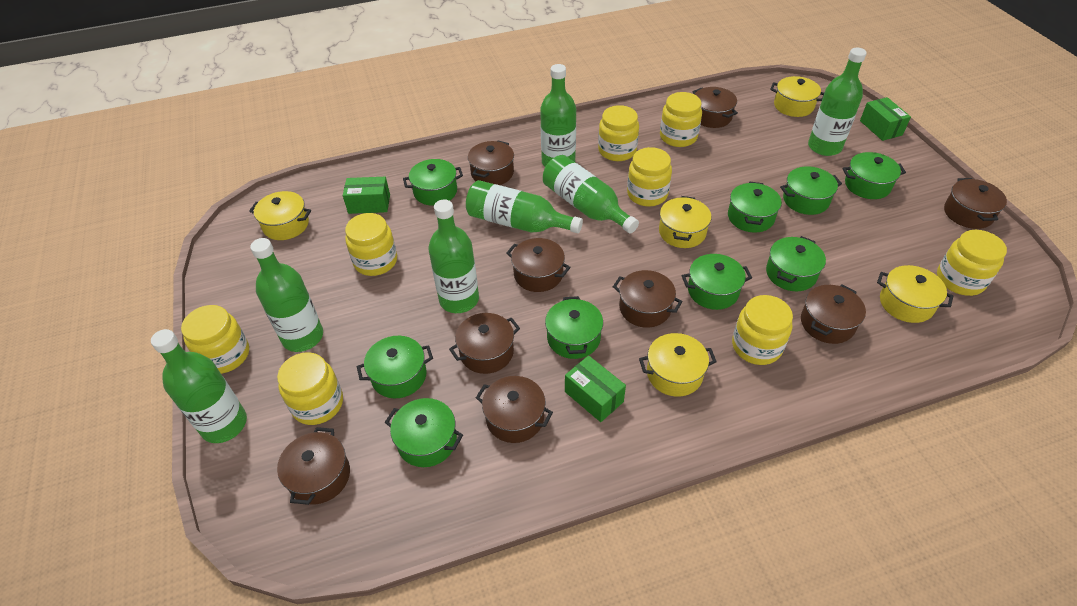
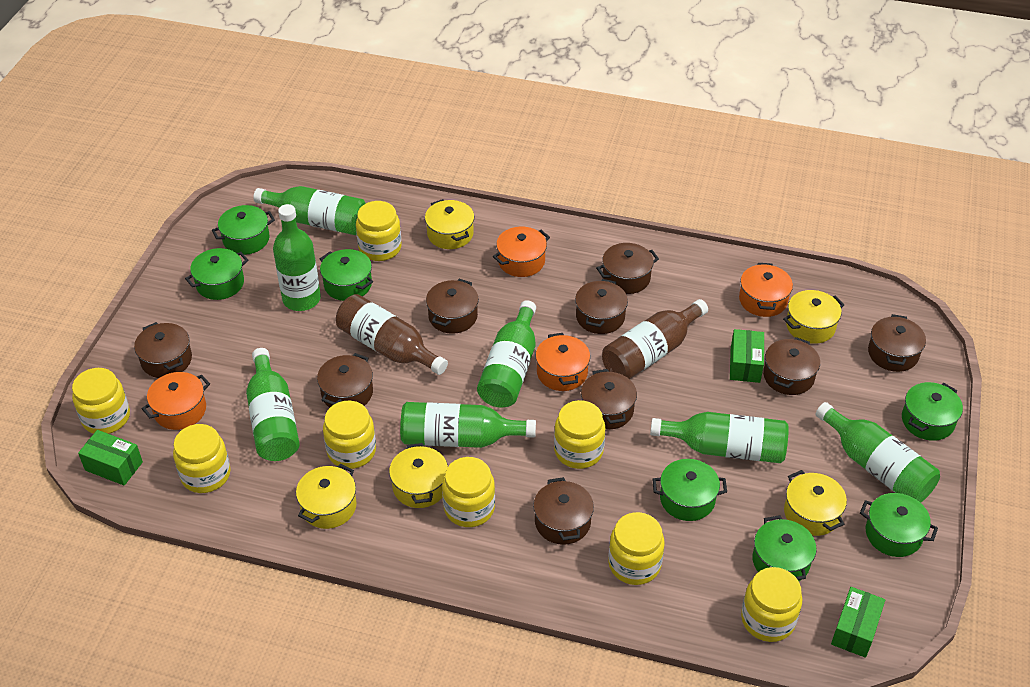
brown bottle: 0 -> 2
green pot: 9 -> 7
orange pot: 0 -> 4

